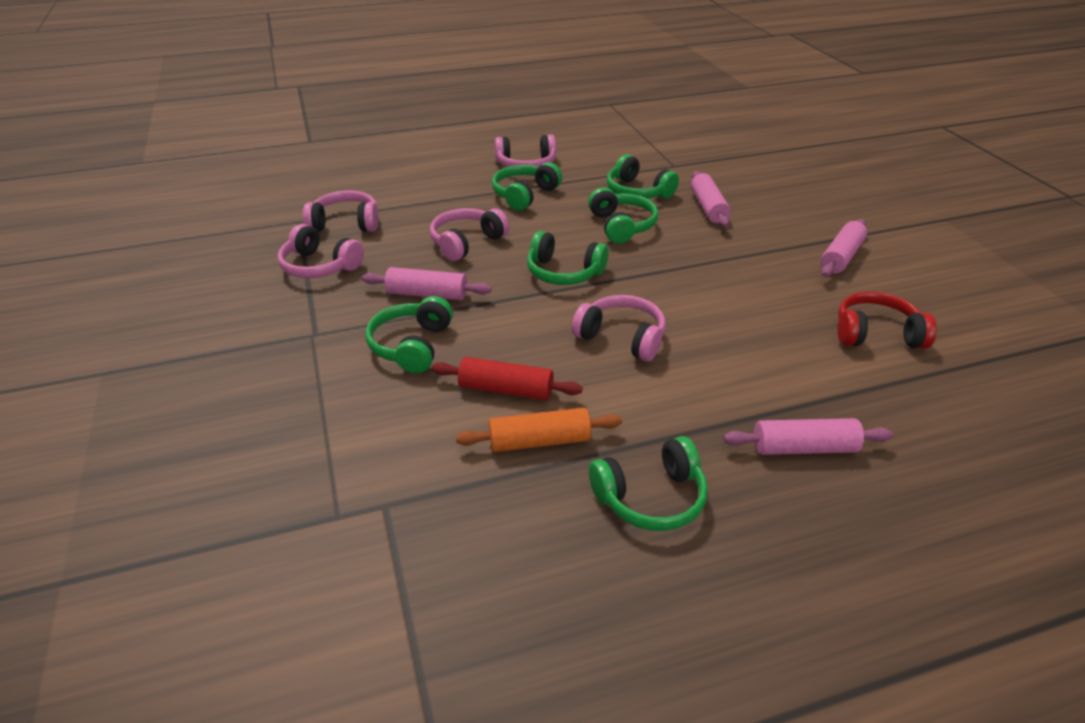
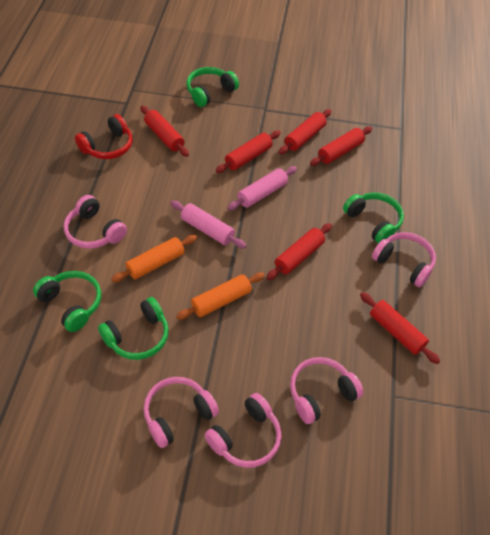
green headphones: 6 -> 4
orange rolling pin: 1 -> 2
pink rolling pin: 4 -> 2
red rolling pin: 1 -> 6

